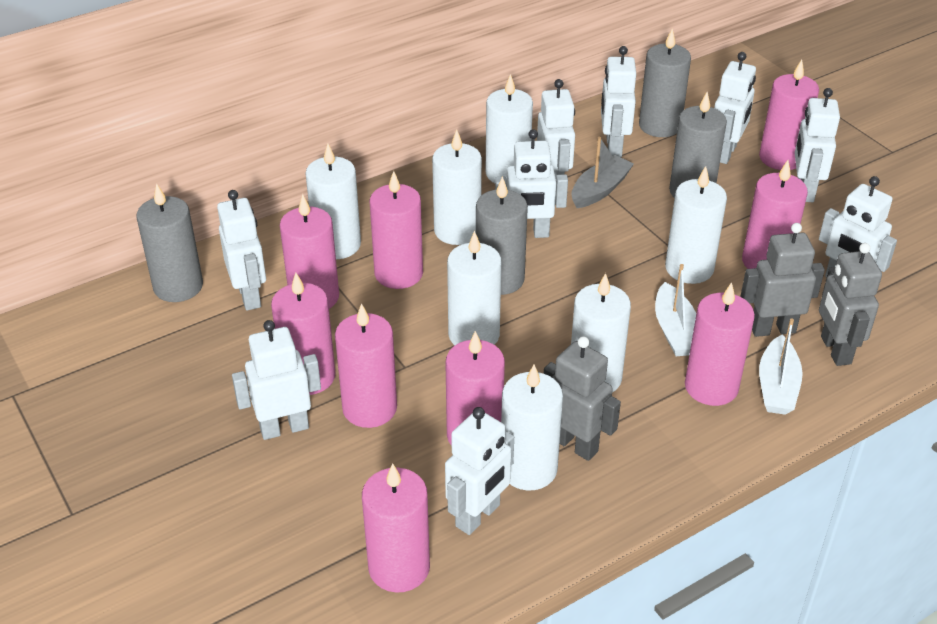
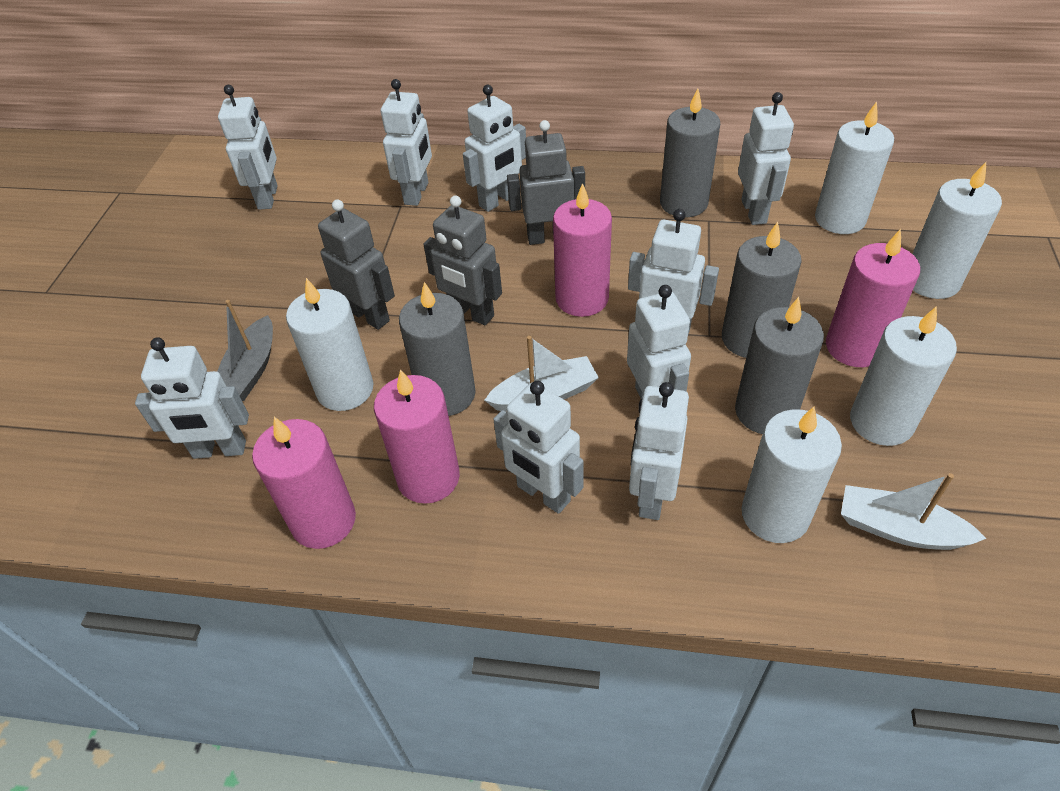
pink candle: 9 -> 4
white candle: 7 -> 5

